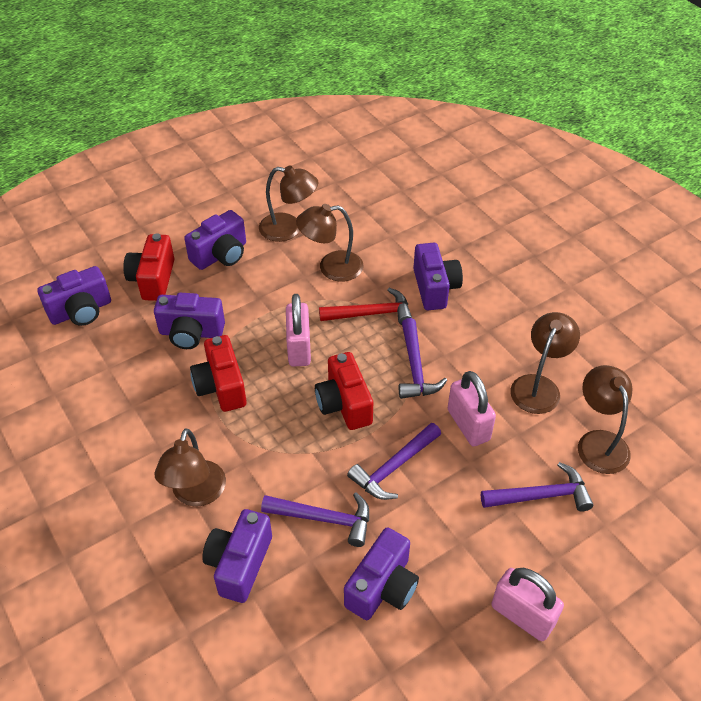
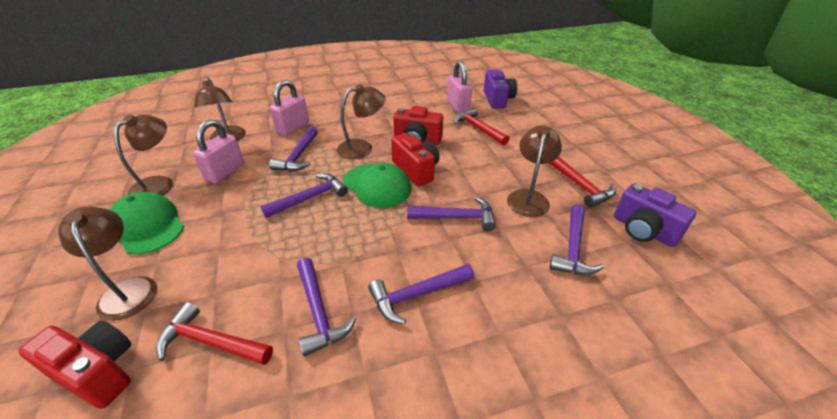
green cap: 0 -> 2
purple camera: 6 -> 2
purple hammer: 4 -> 6
red hammer: 1 -> 3

